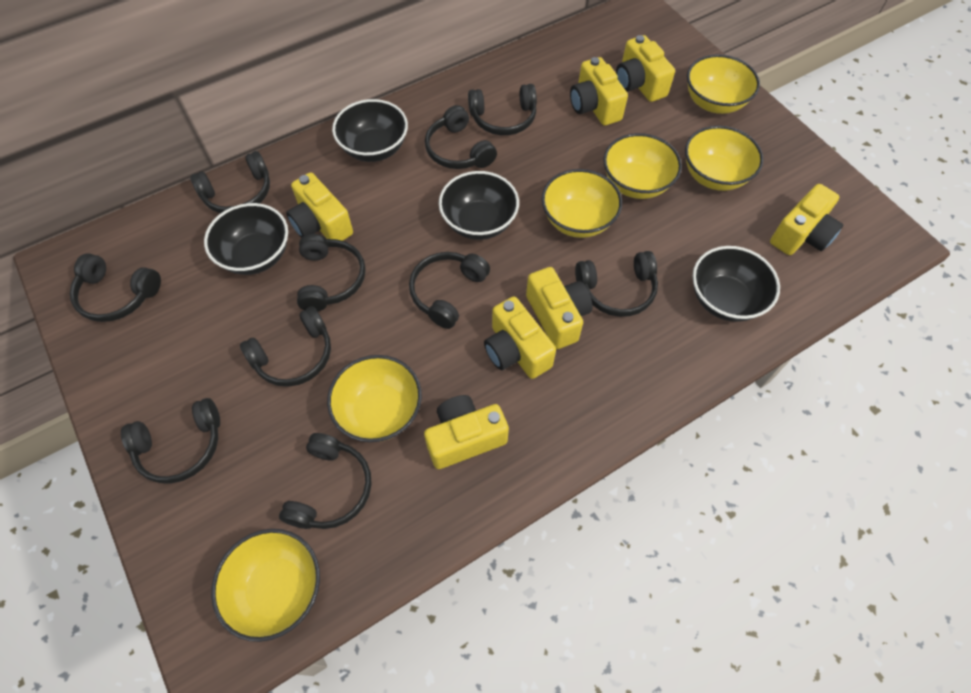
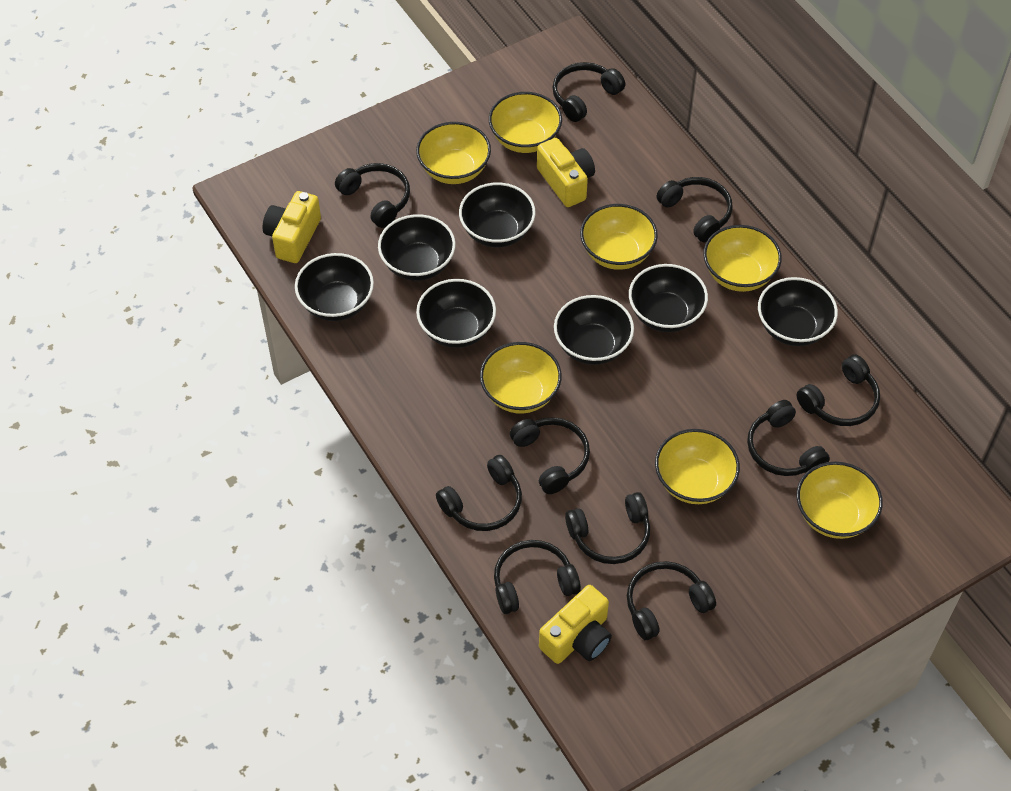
black bowl: 4 -> 7
yellow bowl: 6 -> 7
yellow camera: 7 -> 3

